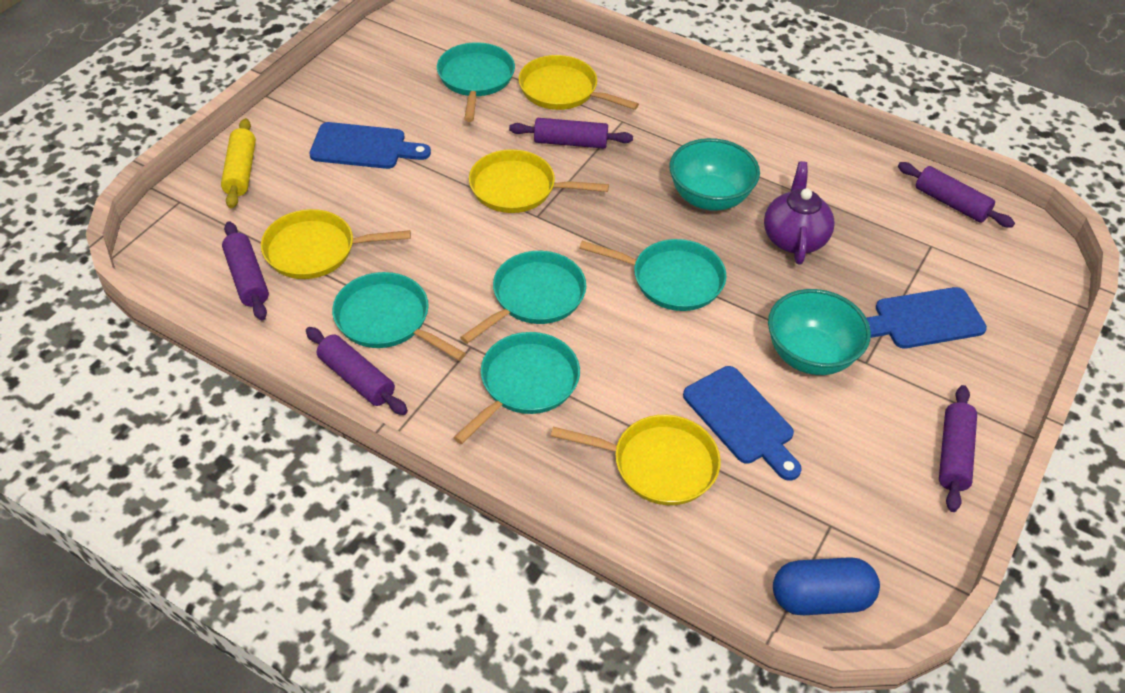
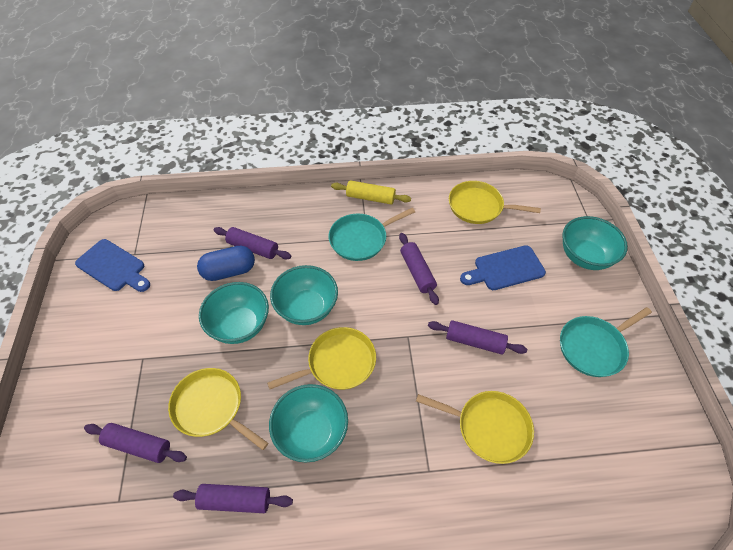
blue cutting board: 3 -> 2
purple teapot: 1 -> 0
turquoise bowl: 2 -> 4
turquoise pan: 5 -> 2

